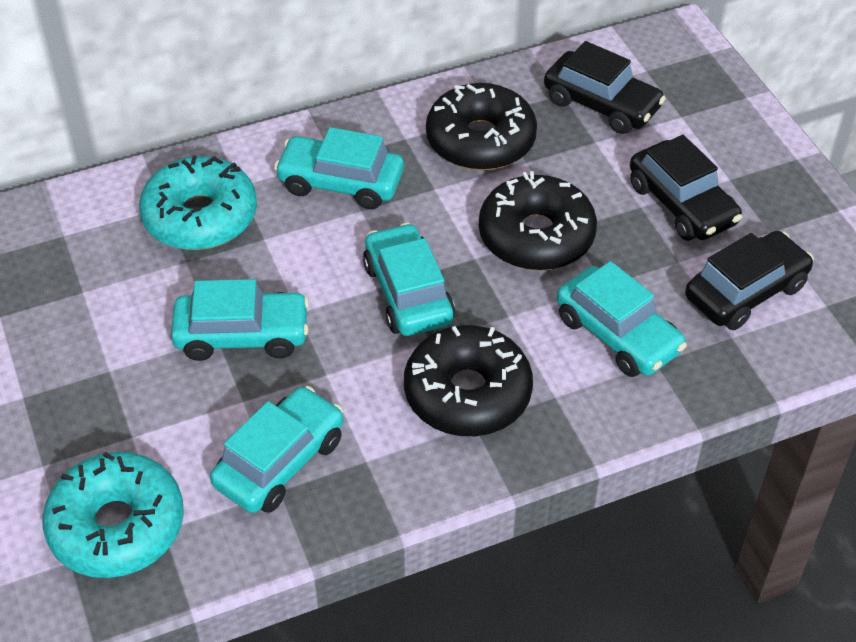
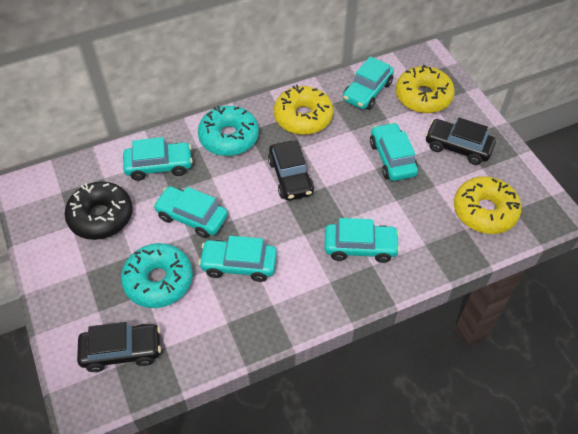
black donut: 3 -> 1
turquoise car: 5 -> 6
yellow donut: 0 -> 3

